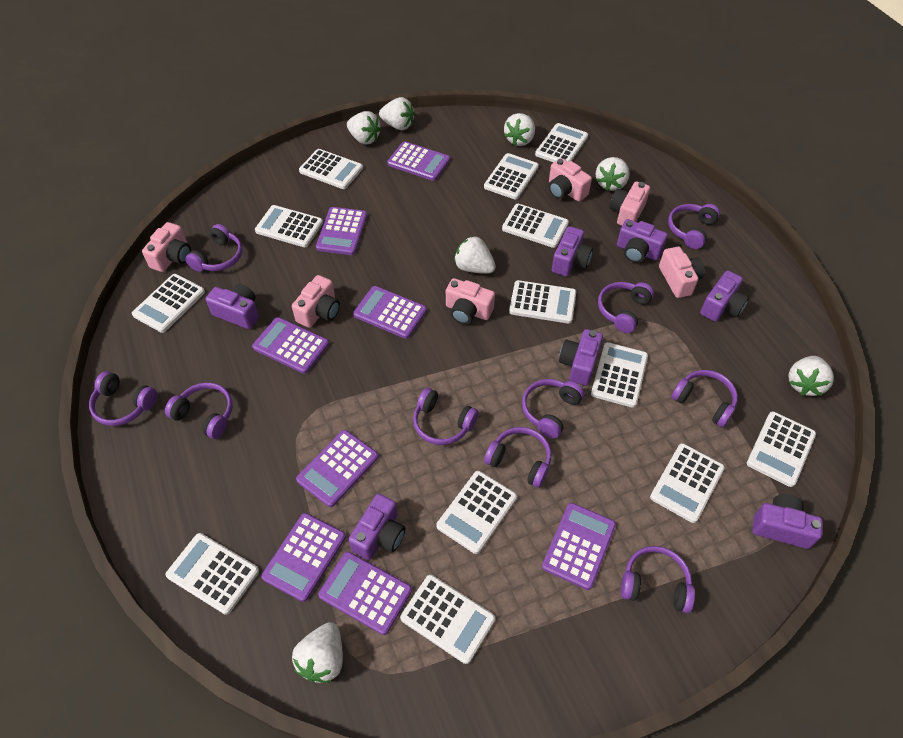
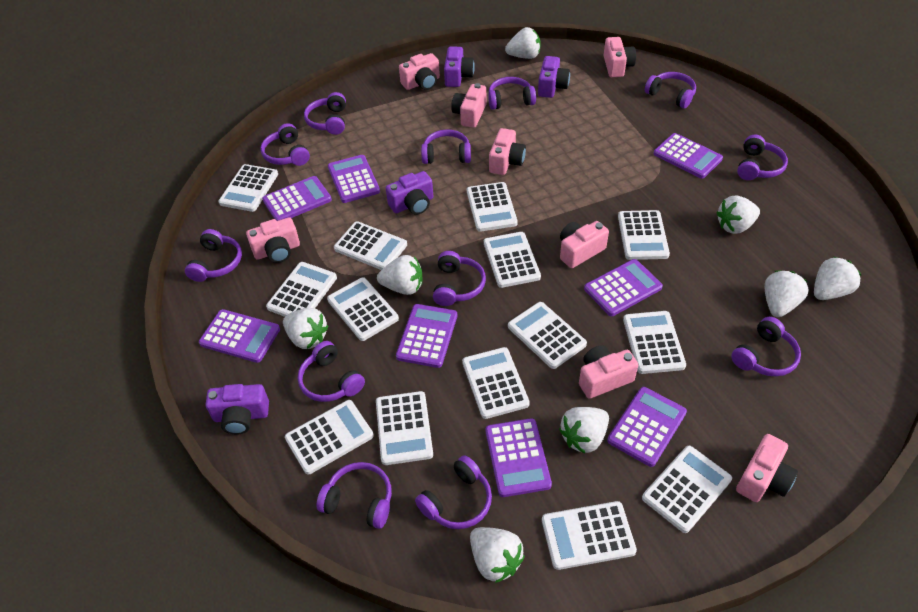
pink camera: 6 -> 8
purple camera: 7 -> 4
purple headphones: 10 -> 12
white calculator: 13 -> 14
white strawberry: 7 -> 8

